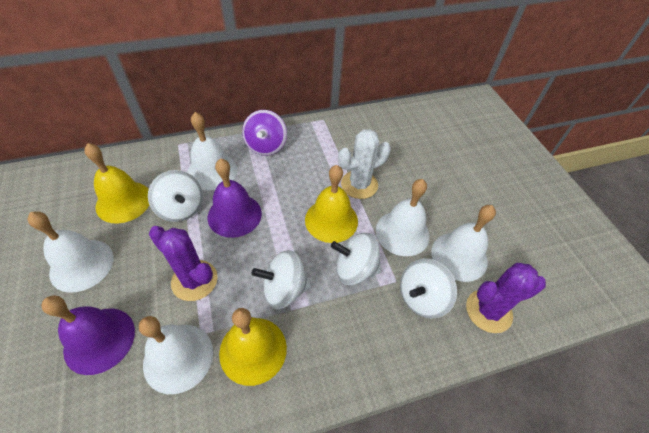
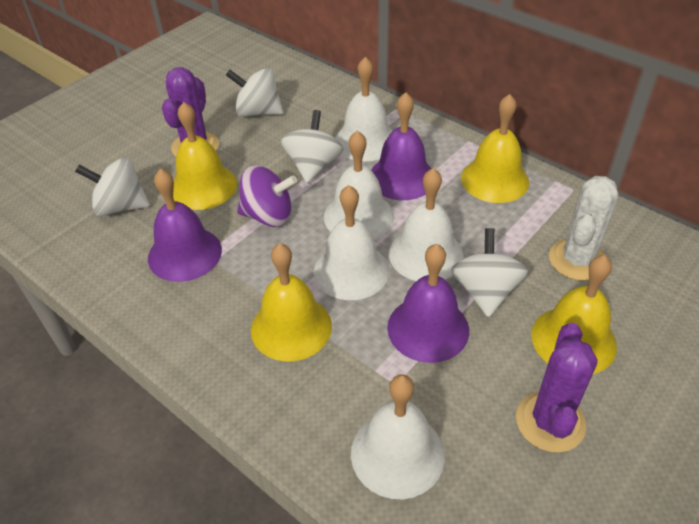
purple bell: 2 -> 3
yellow bell: 3 -> 4

